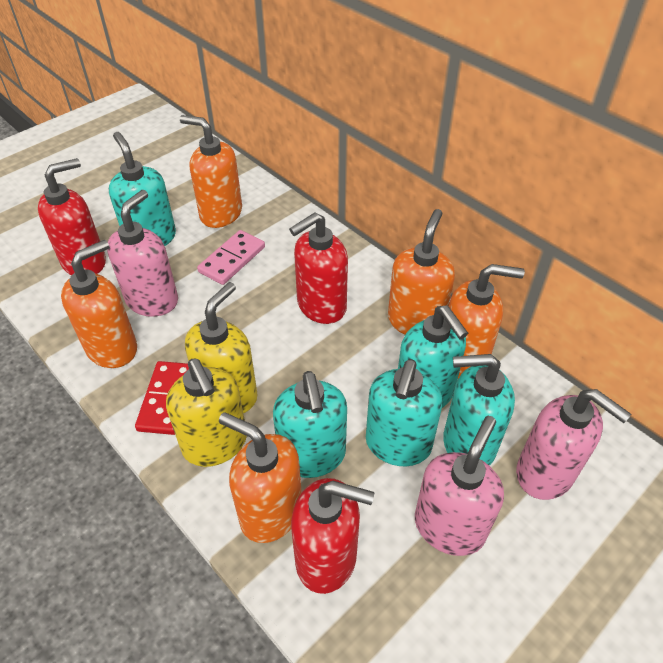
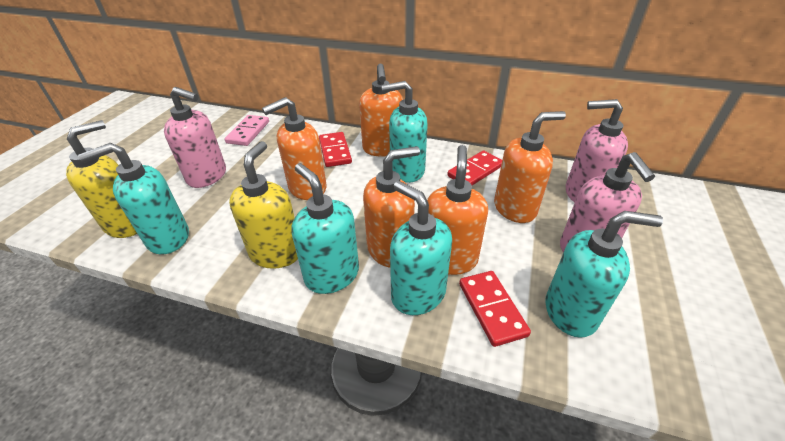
red domino: 1 -> 3
red soap dispenser: 3 -> 0

